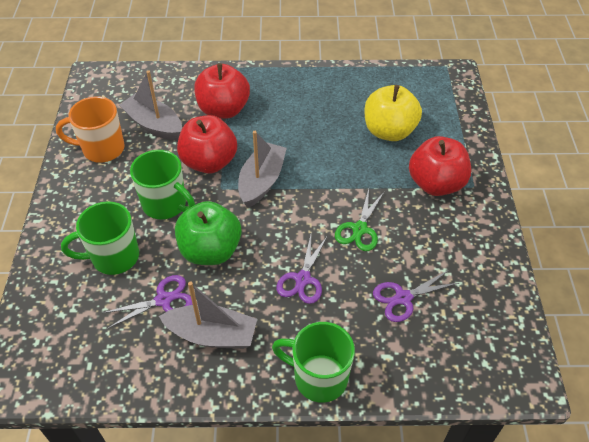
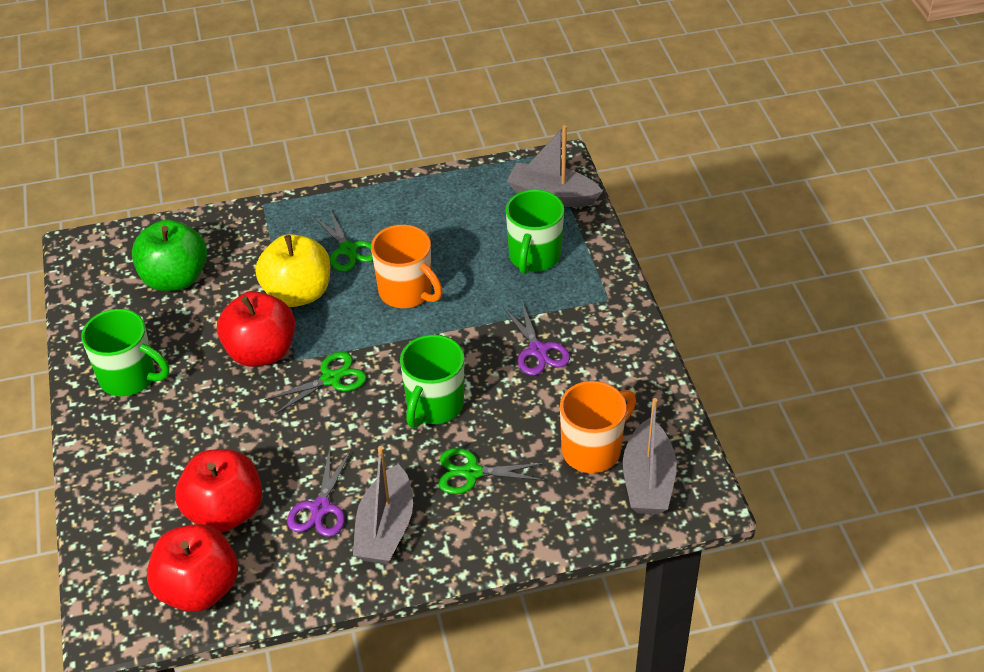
green scissors: 1 -> 3
orange mug: 1 -> 2
purple scissors: 3 -> 2

